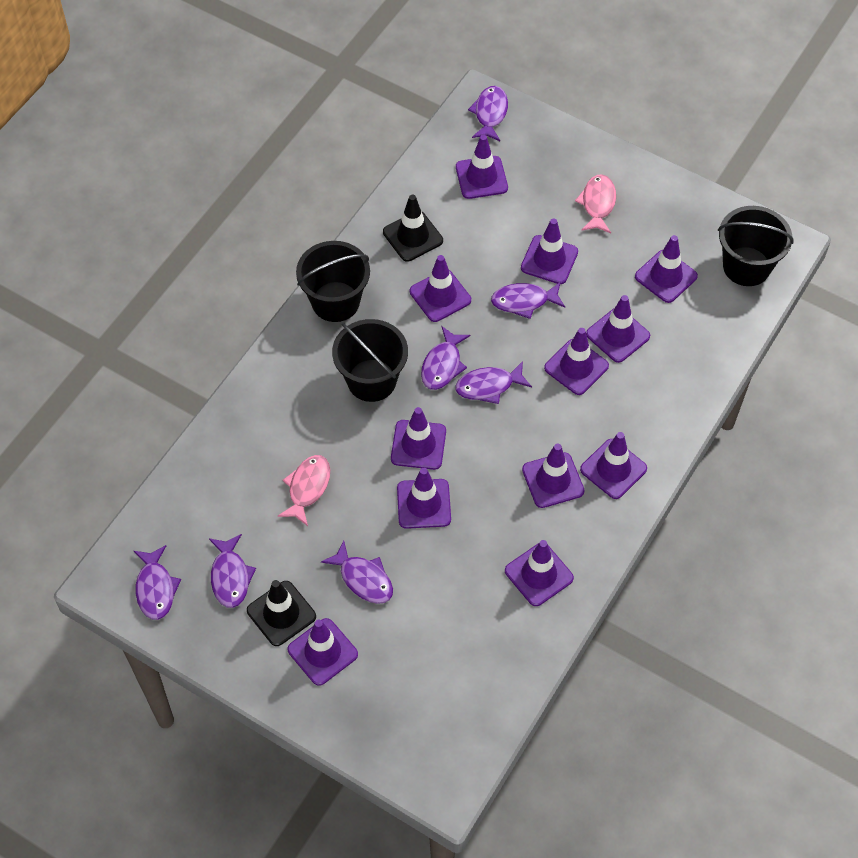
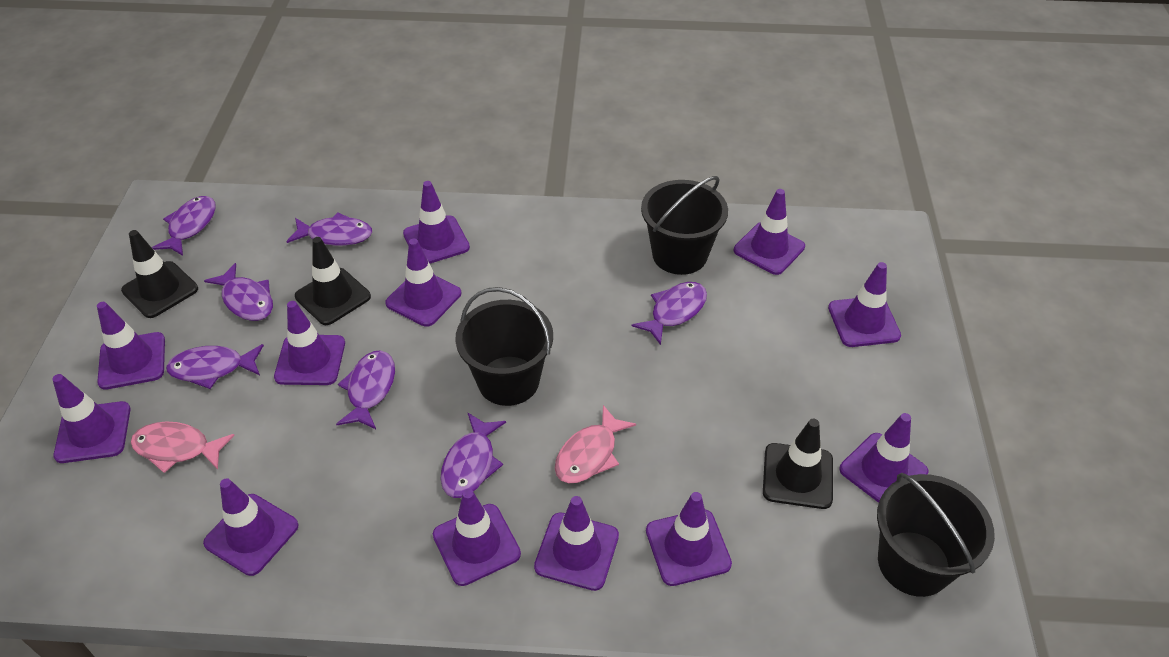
black traffic cone: 2 -> 3

